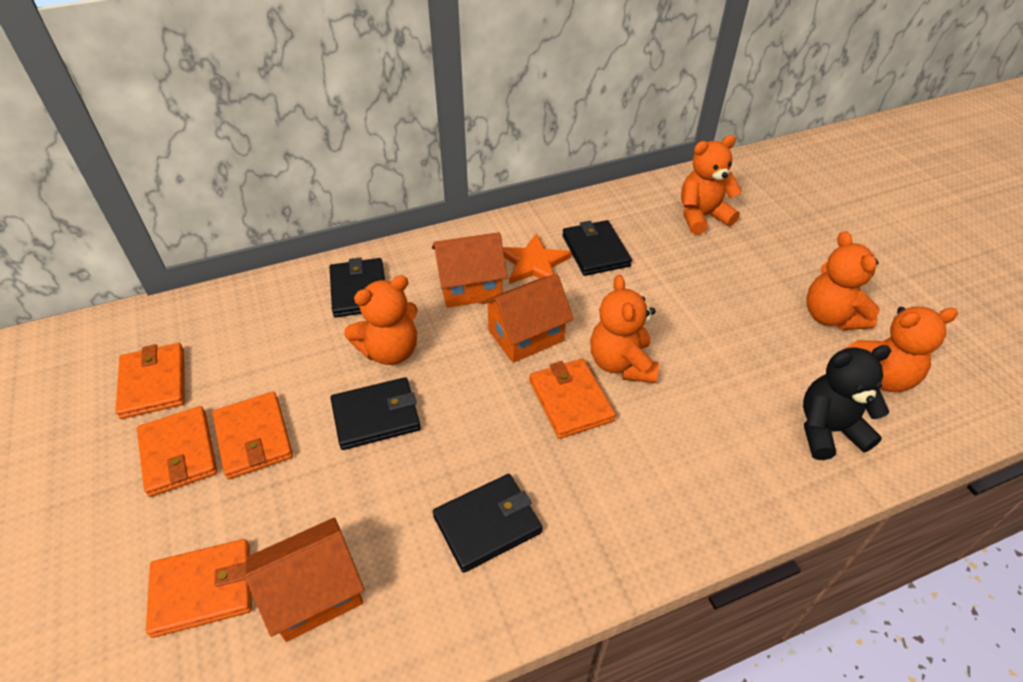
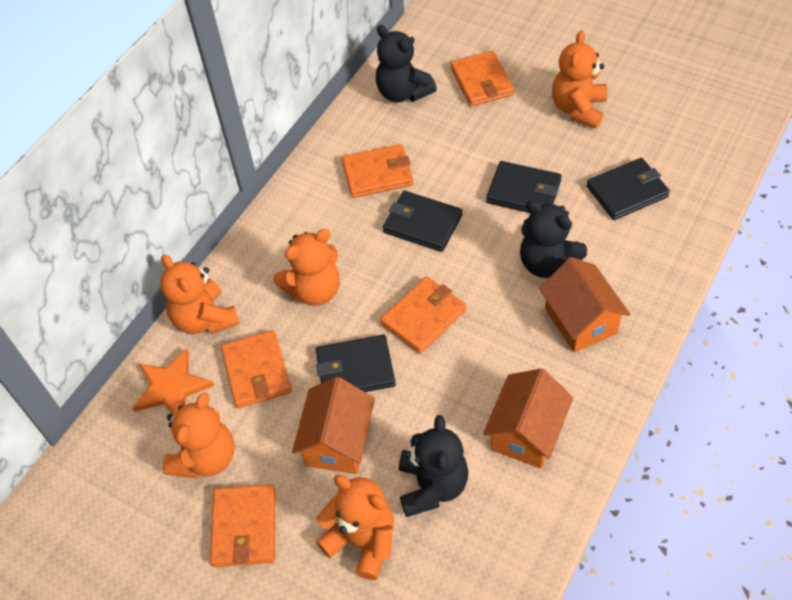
black teddy bear: 1 -> 3

